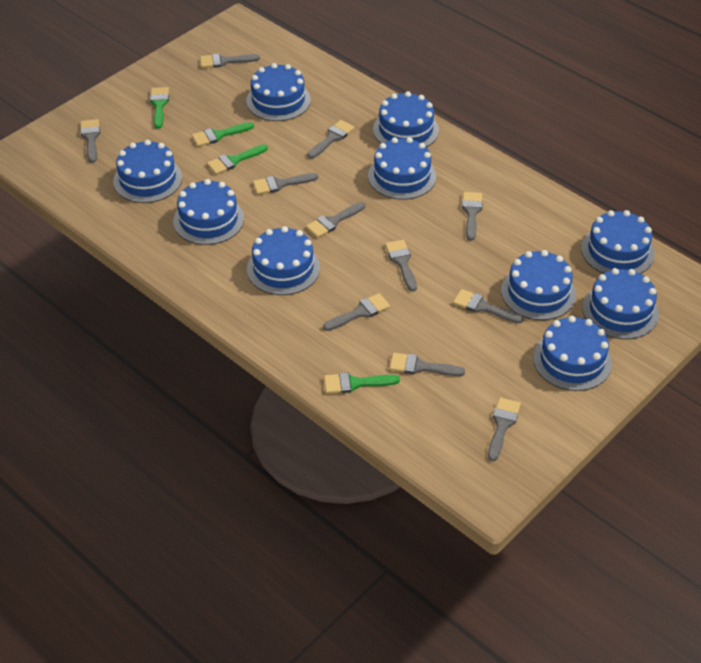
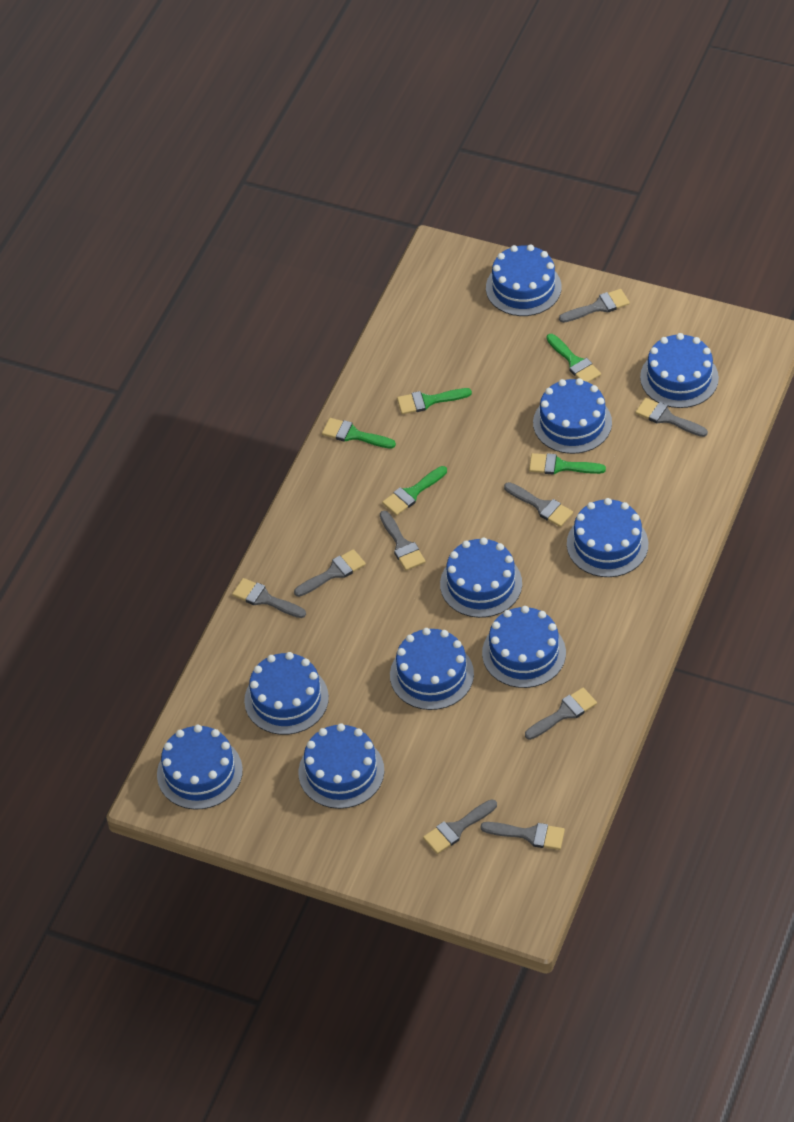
green brush: 4 -> 5
grey brush: 11 -> 9

